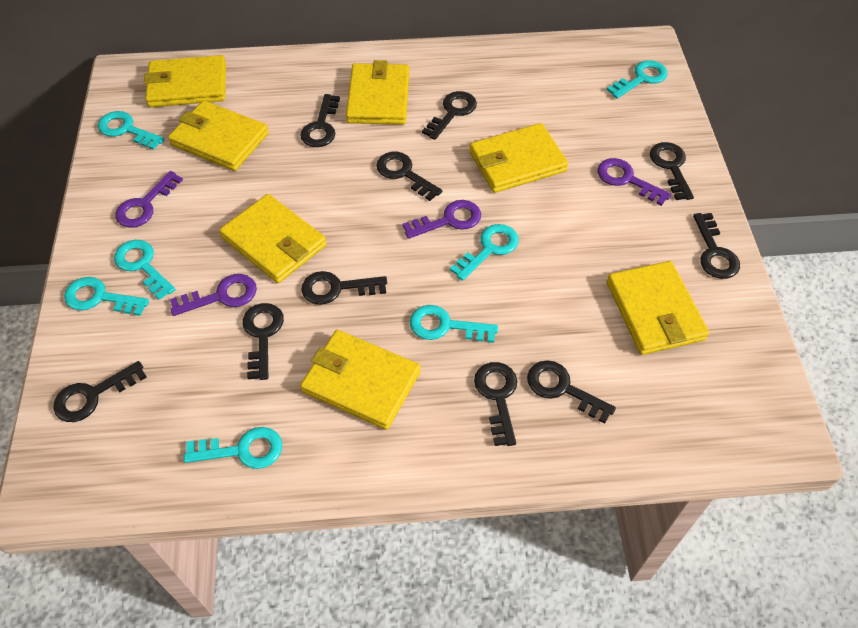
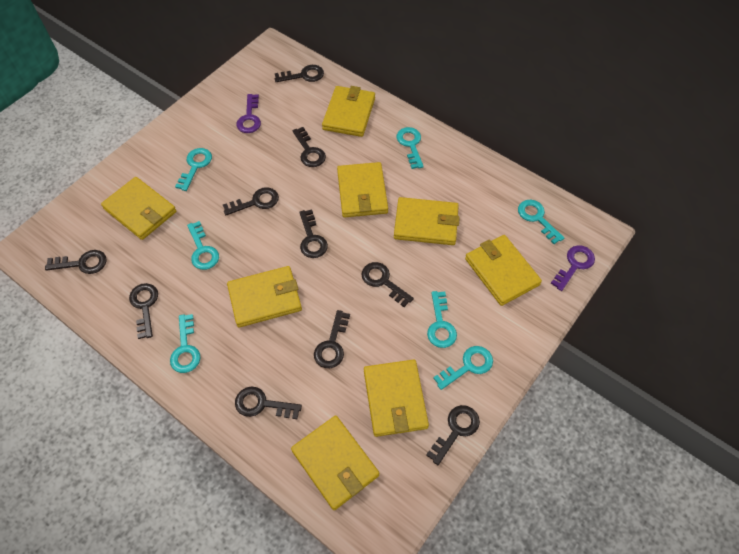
purple key: 4 -> 2
yellow wallet: 7 -> 8

